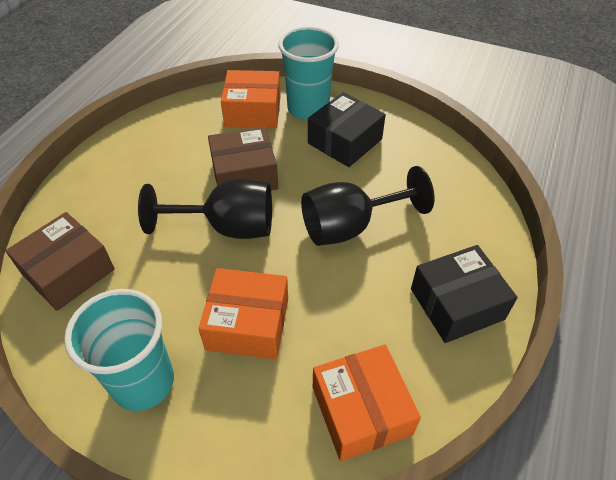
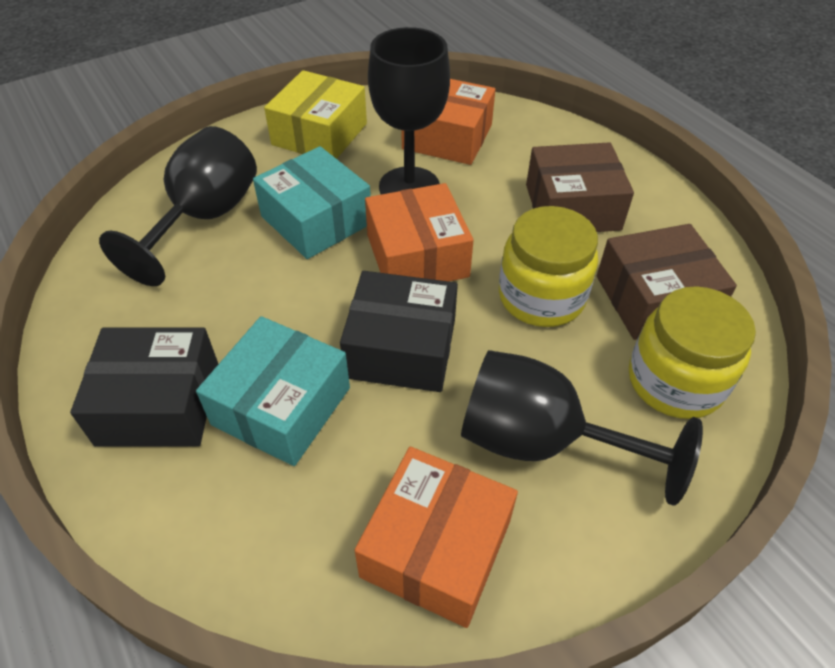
black goblet: 2 -> 3
turquoise box: 0 -> 2
turquoise cup: 2 -> 0
yellow box: 0 -> 1
yellow jar: 0 -> 2

